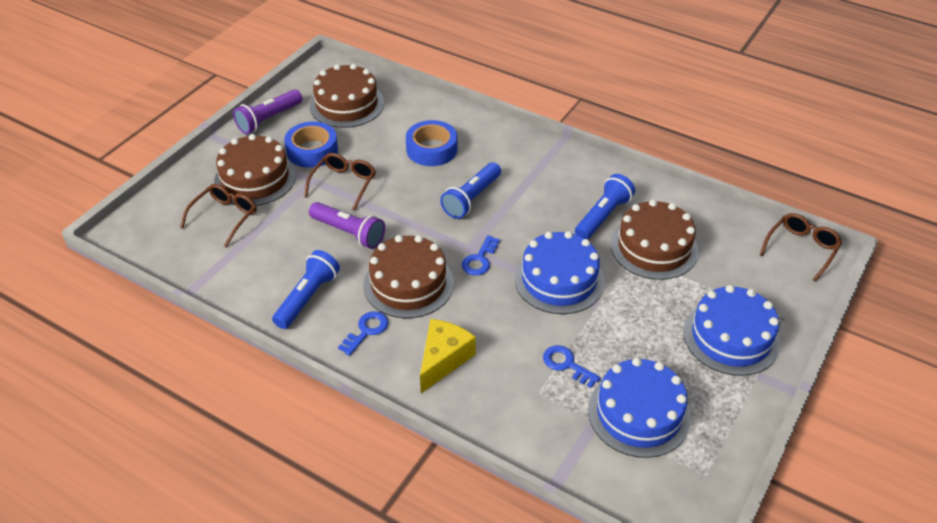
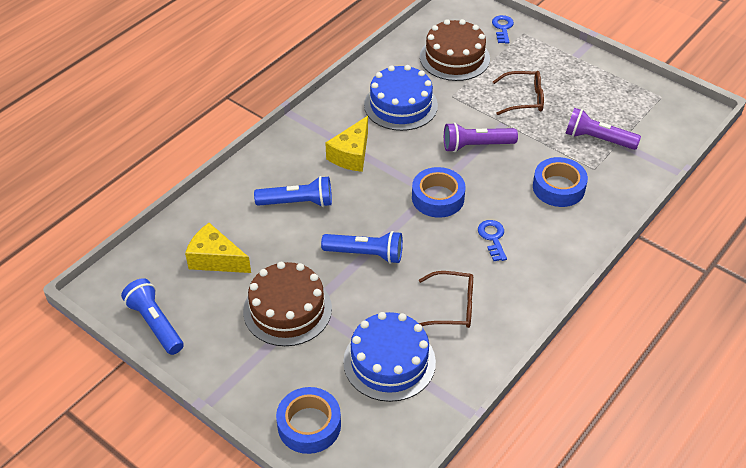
blue cake: 3 -> 2
blue key: 3 -> 2
blue tape: 2 -> 3
brown cake: 4 -> 2
brown glasses: 3 -> 2
yellow cheese: 1 -> 2

